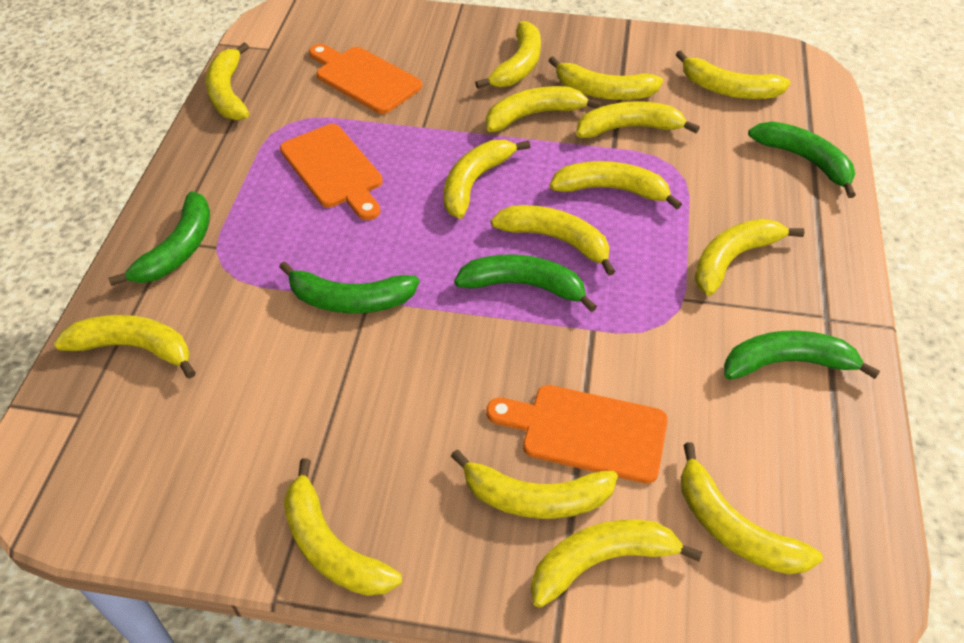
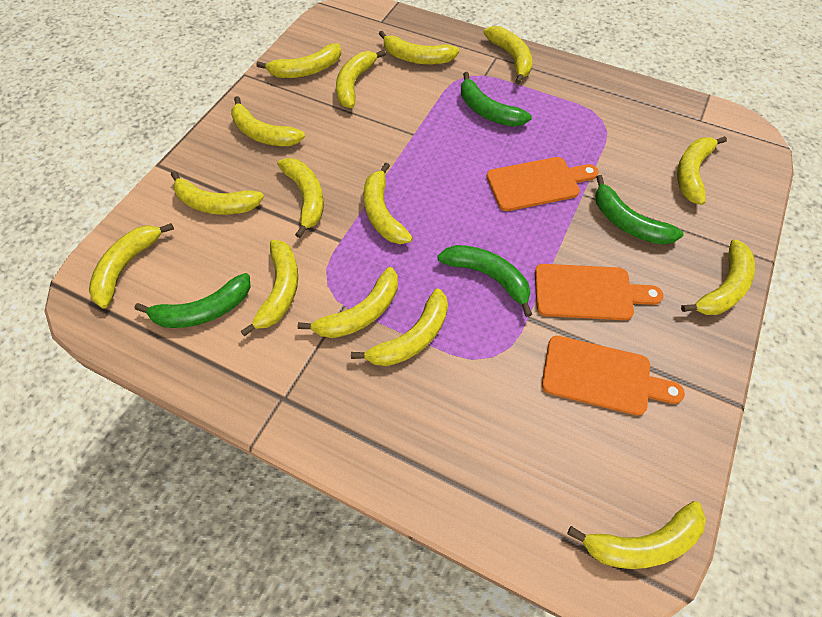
green banana: 5 -> 4

